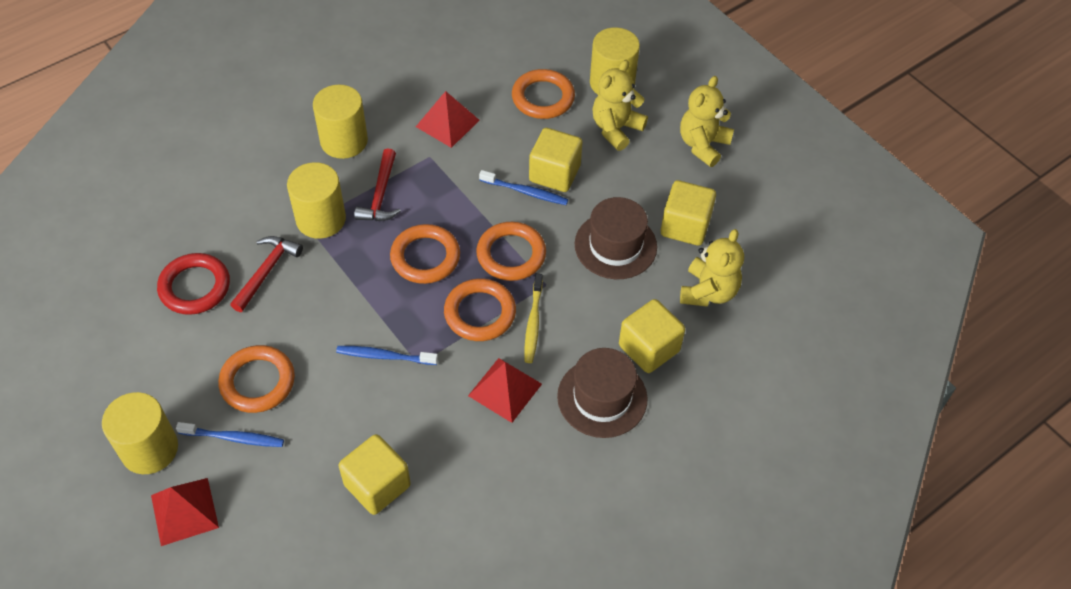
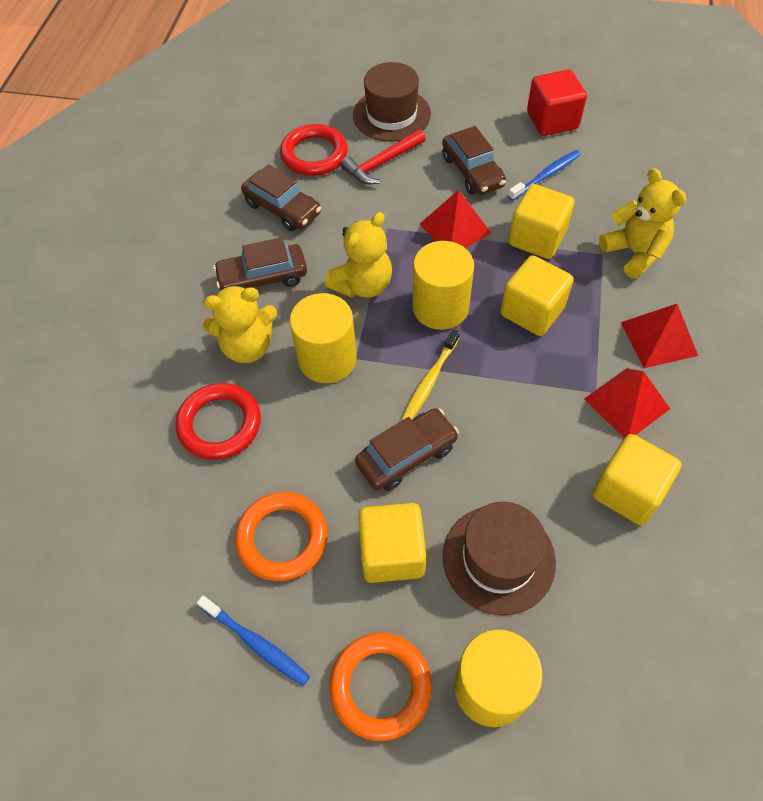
blue toothbrush: 3 -> 2
brown car: 0 -> 4
orange ring: 5 -> 2
red cube: 0 -> 1
red hammer: 2 -> 1
red ring: 1 -> 2
yellow cylinder: 4 -> 3

